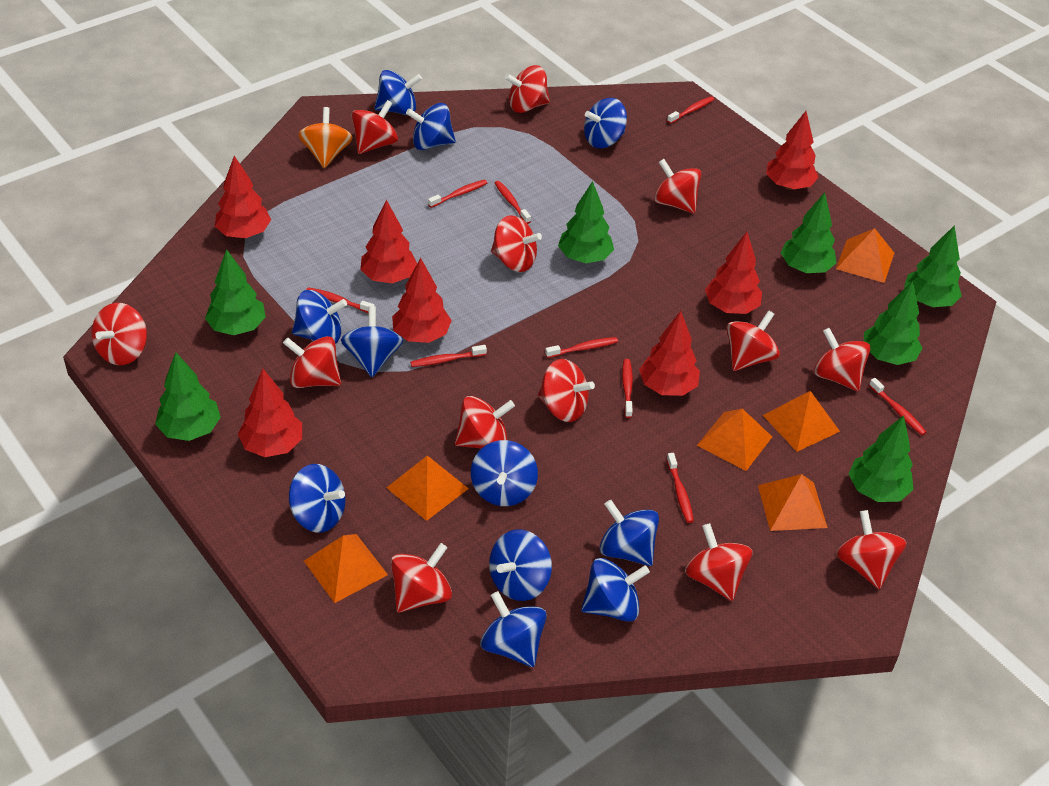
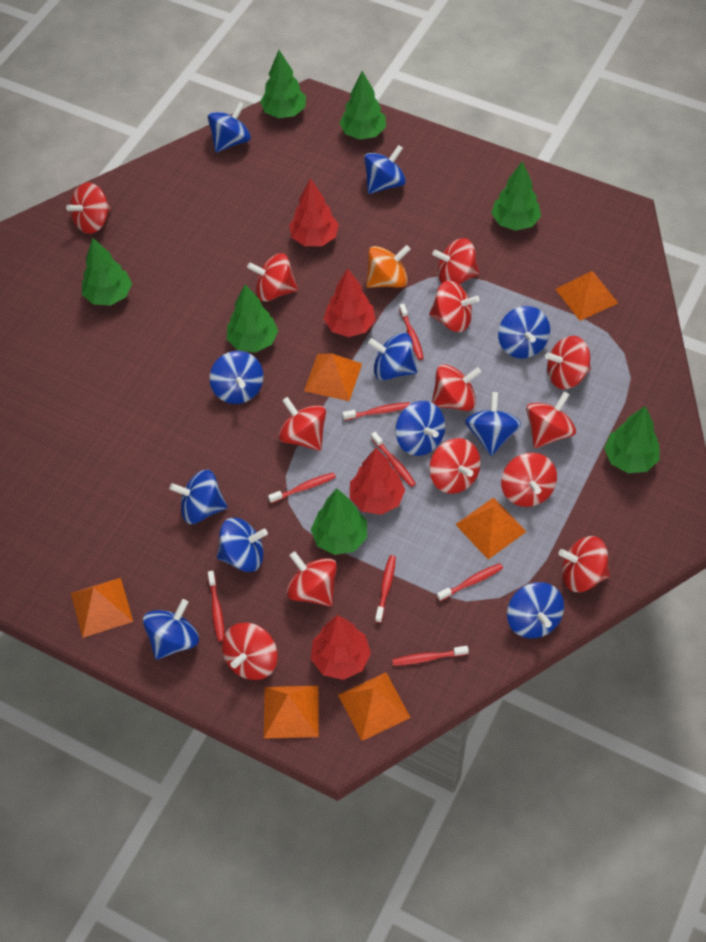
red toothbrush: 9 -> 8
red tree: 7 -> 4

